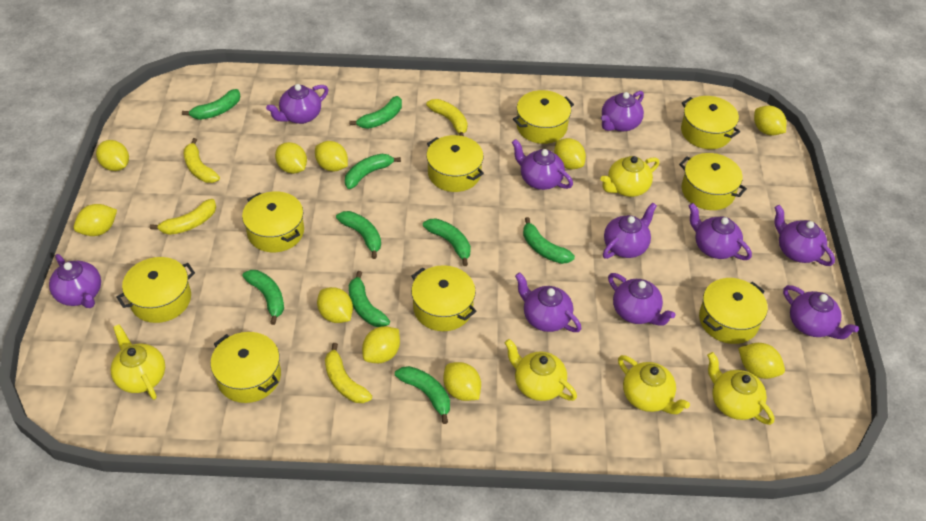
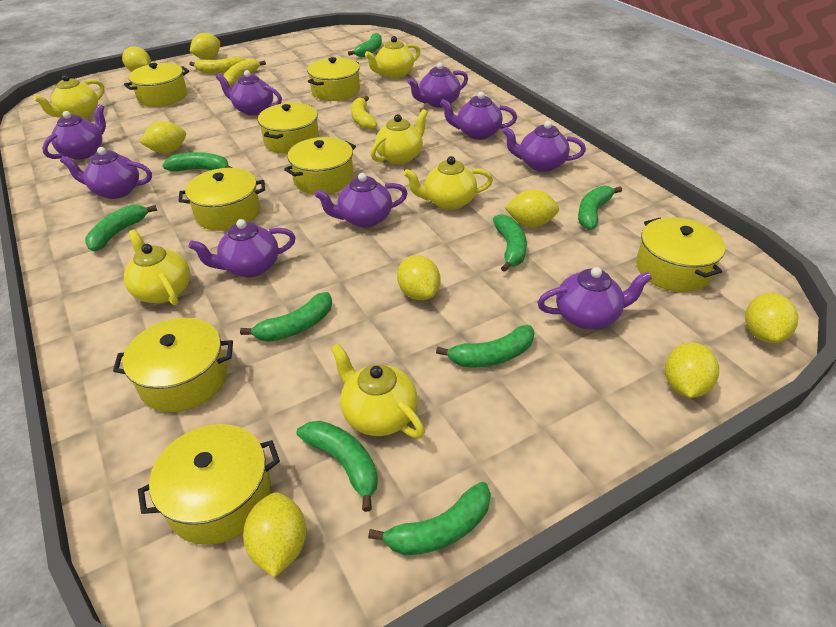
purple teapot: 10 -> 9
yellow banana: 4 -> 3
yellow lemon: 10 -> 8
yellow pot: 9 -> 8
yellow teapot: 5 -> 6

